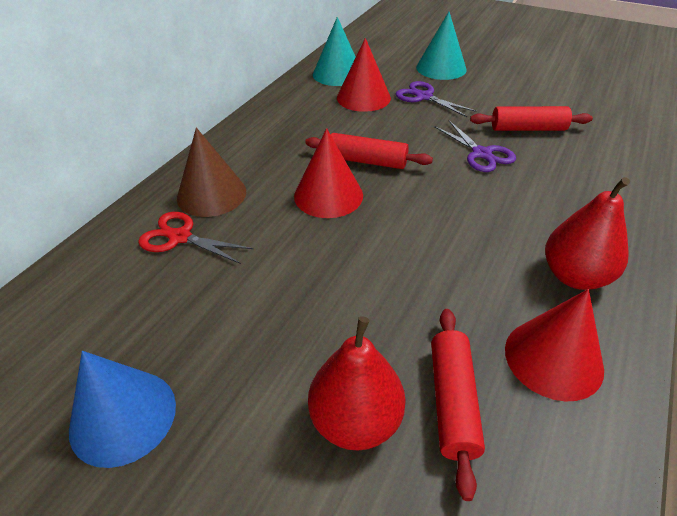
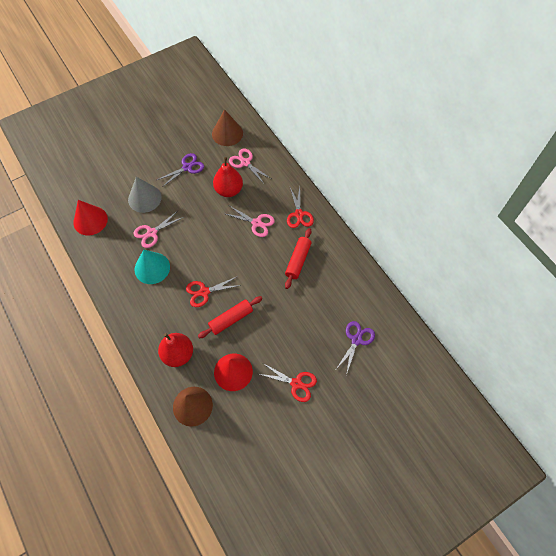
blue cone: 1 -> 0
brown cone: 1 -> 2
grey cone: 0 -> 1
pink scissors: 0 -> 3
red cone: 3 -> 2
red rolling pin: 3 -> 2
red scissors: 1 -> 3
turquoise cone: 2 -> 1

